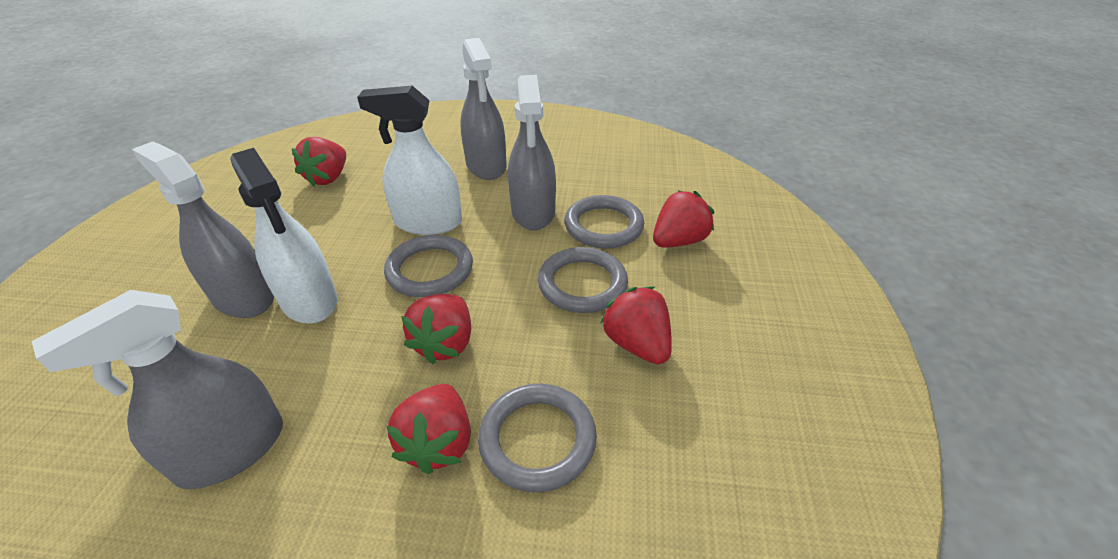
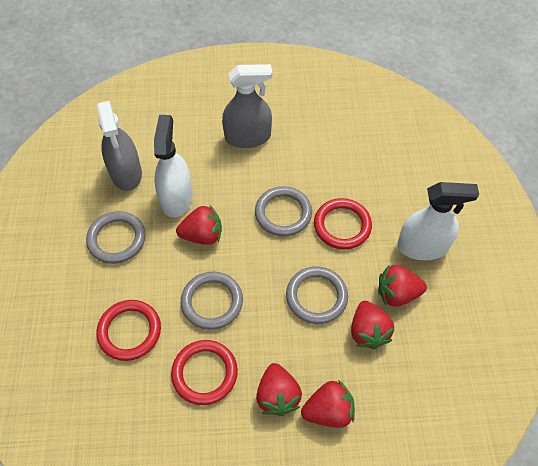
grey spray bottle: 4 -> 2
red ring: 0 -> 3

